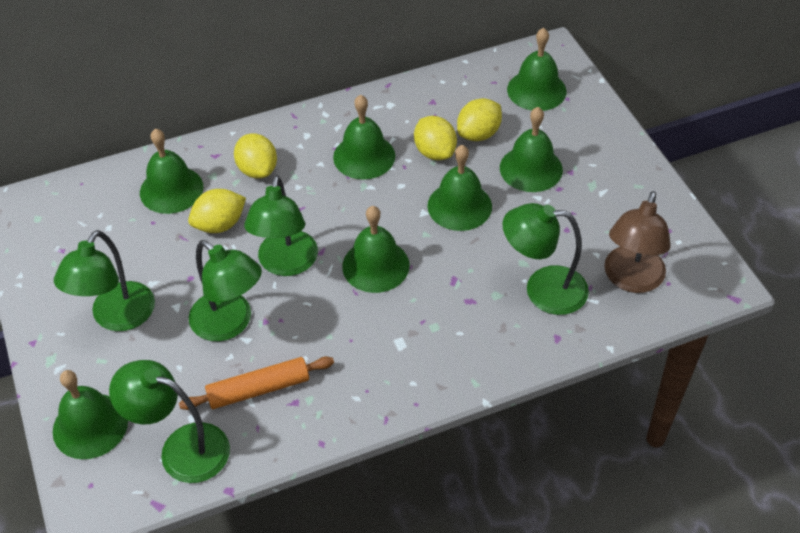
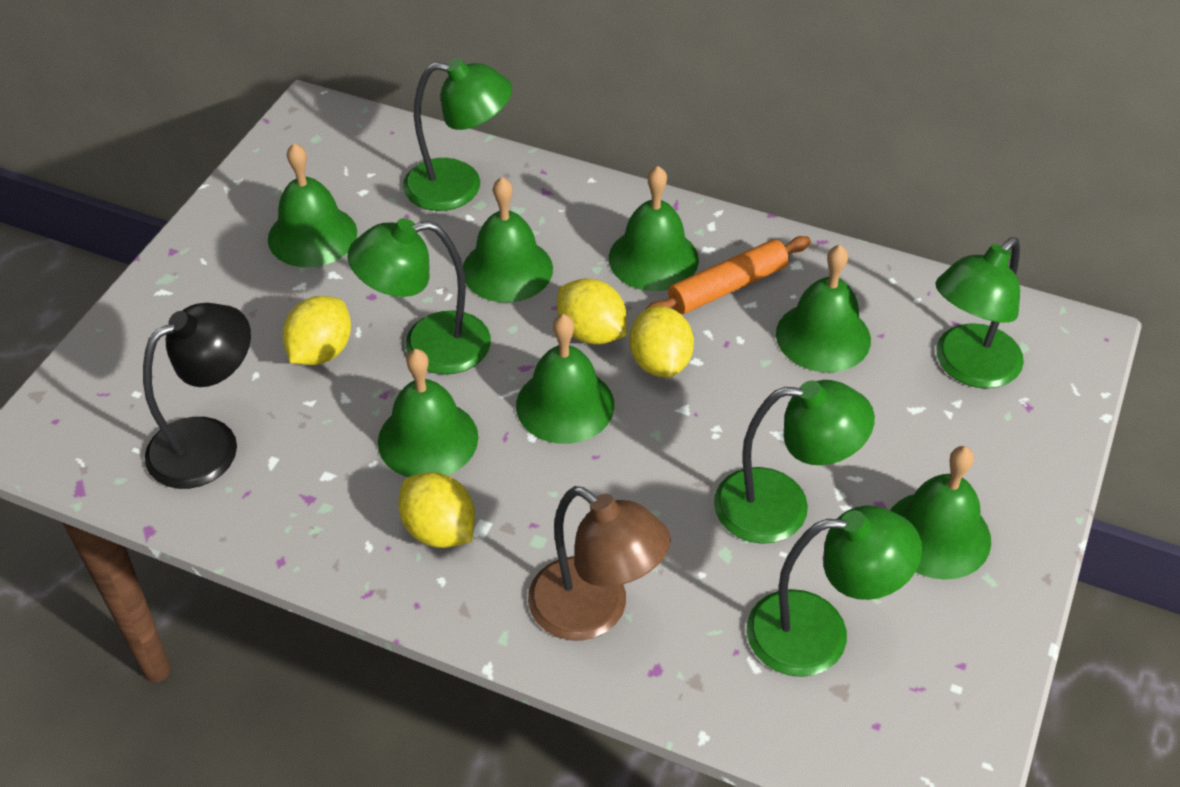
black lamp: 0 -> 1

